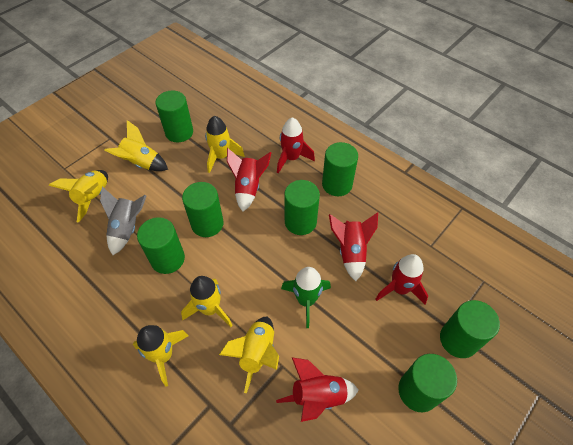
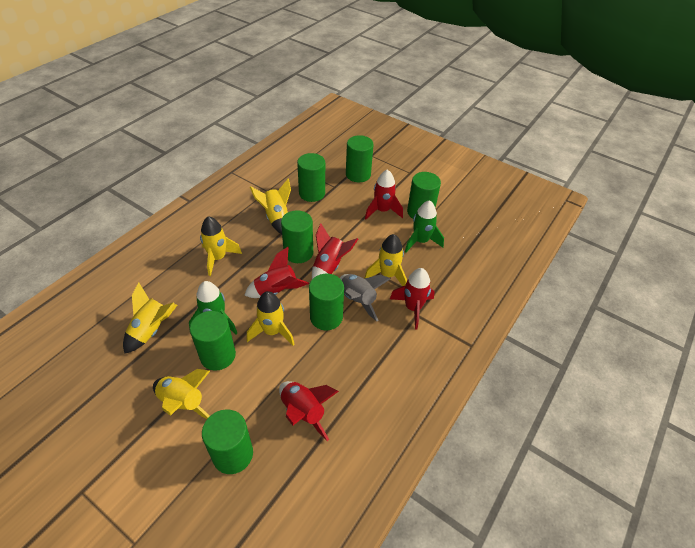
green rocket: 1 -> 2

